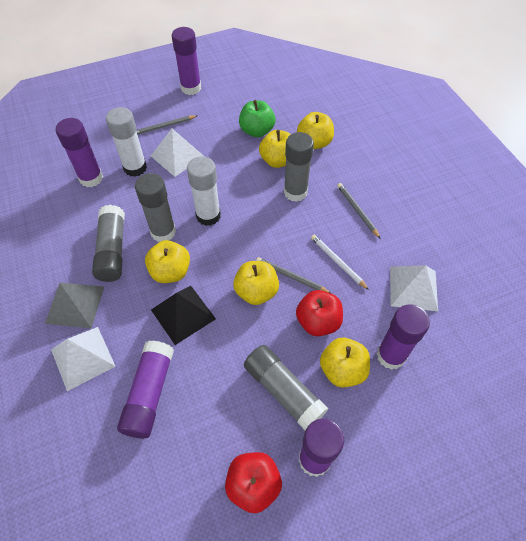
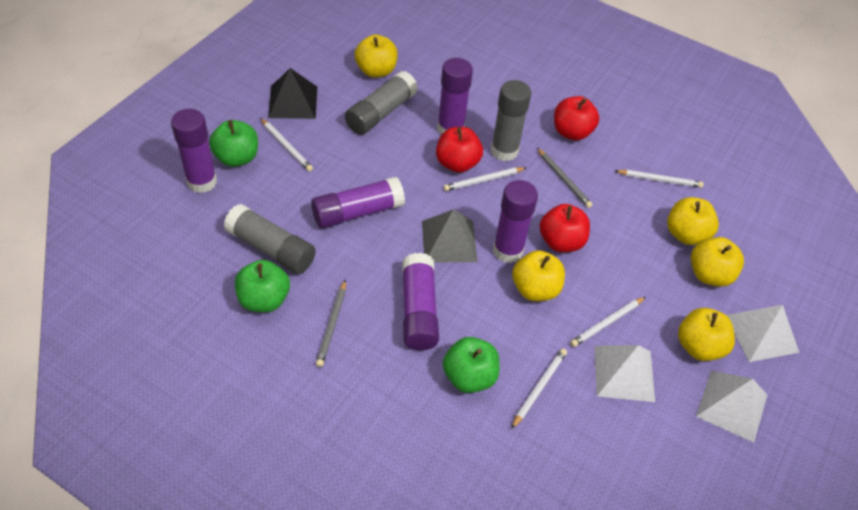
green apple: 1 -> 3
grey glue stick: 4 -> 3
grey pencil: 3 -> 2
red apple: 2 -> 3
white glue stick: 2 -> 0
white pencil: 1 -> 5

